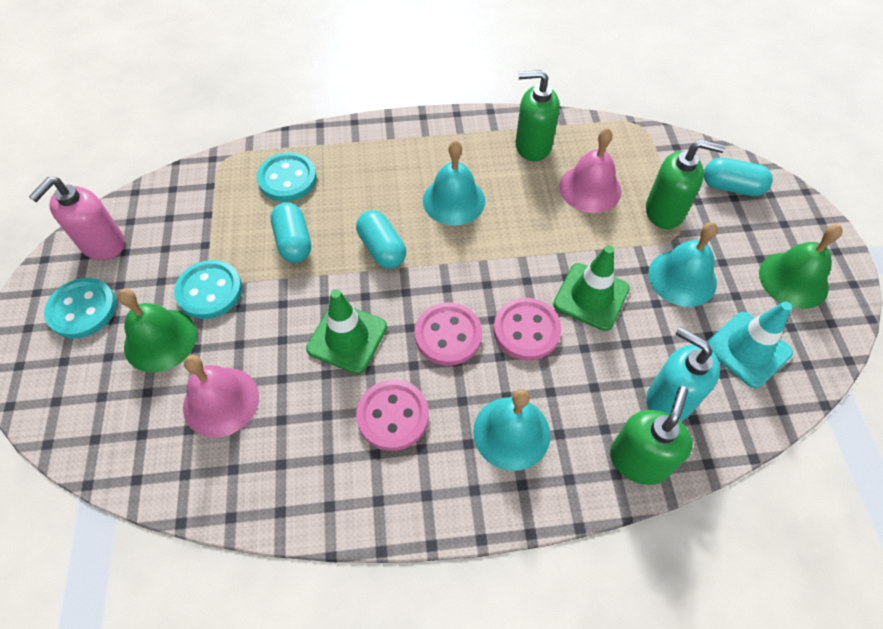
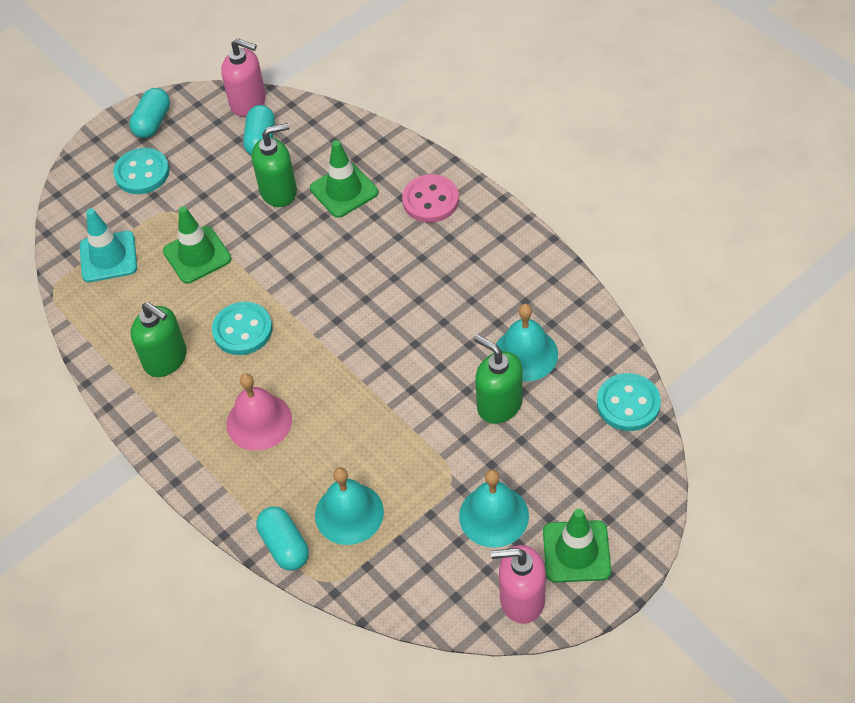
green bell: 2 -> 0
green traffic cone: 2 -> 3
pink bell: 2 -> 1
pink button: 3 -> 1
pink soap dispenser: 1 -> 2
turquoise soap dispenser: 1 -> 0

